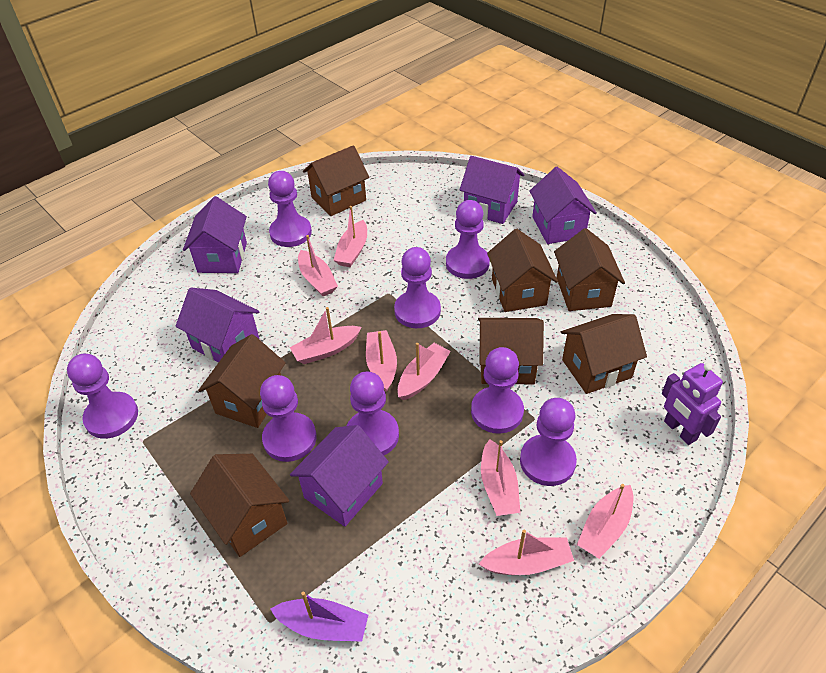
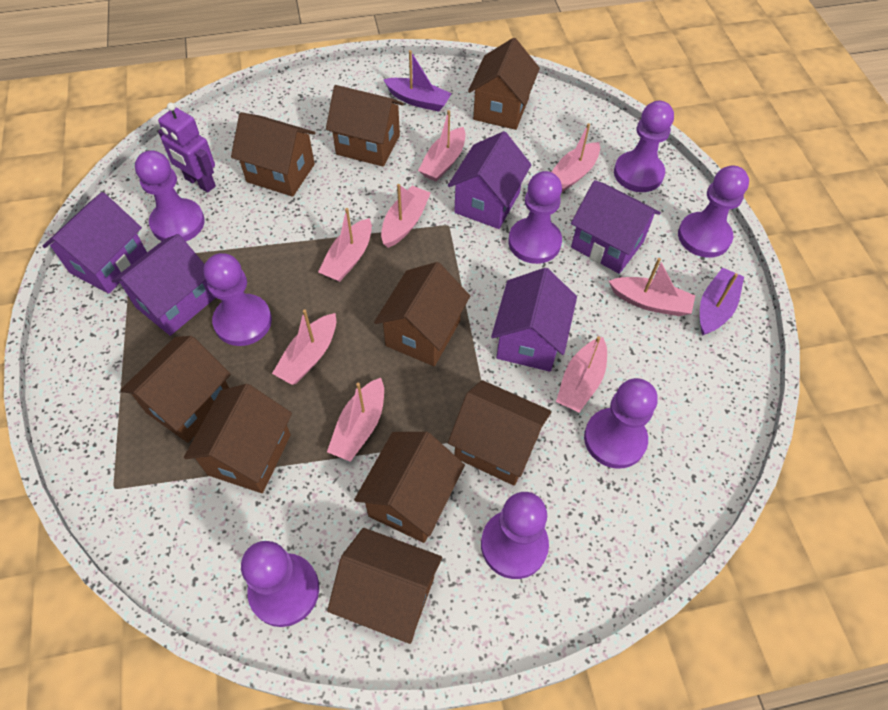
brown house: 7 -> 9
purple boat: 1 -> 2

